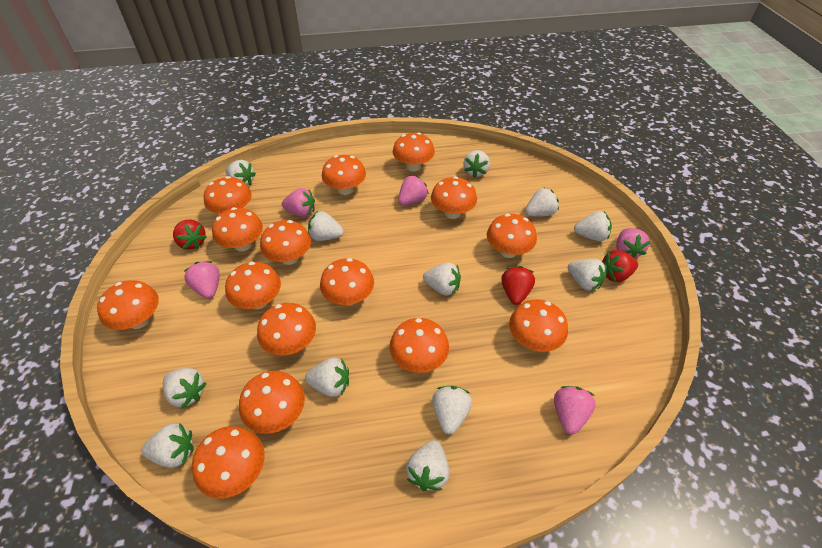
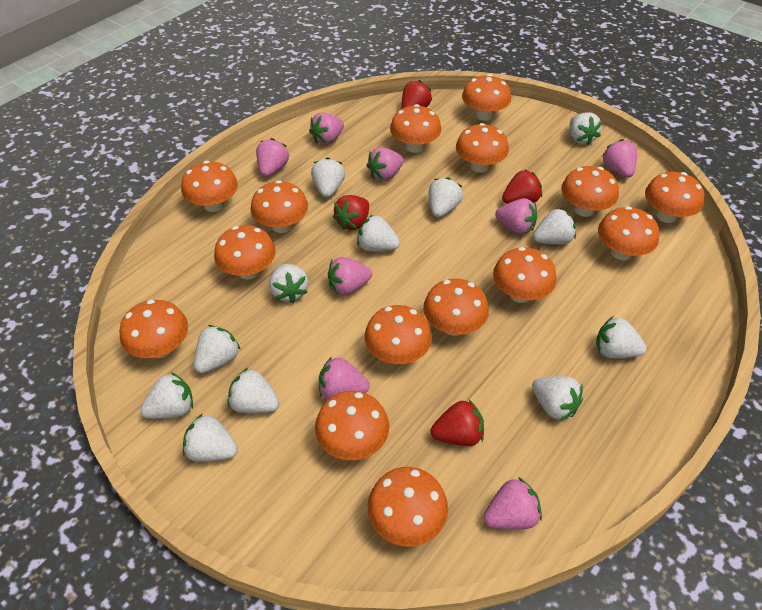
pink strawberry: 5 -> 8
red strawberry: 3 -> 4

